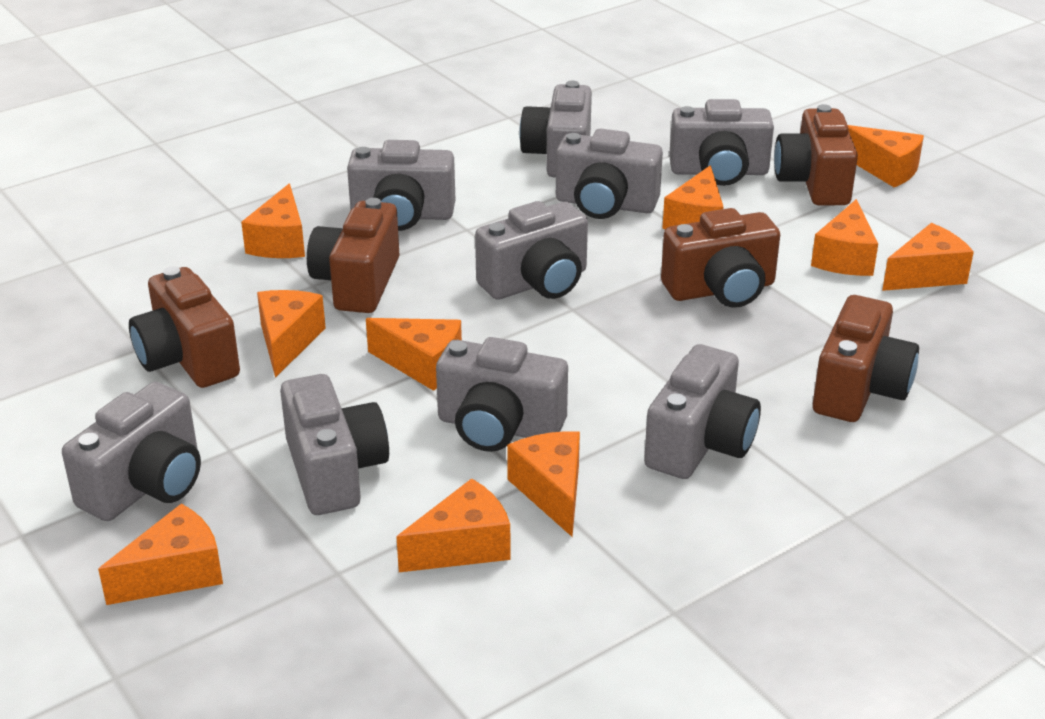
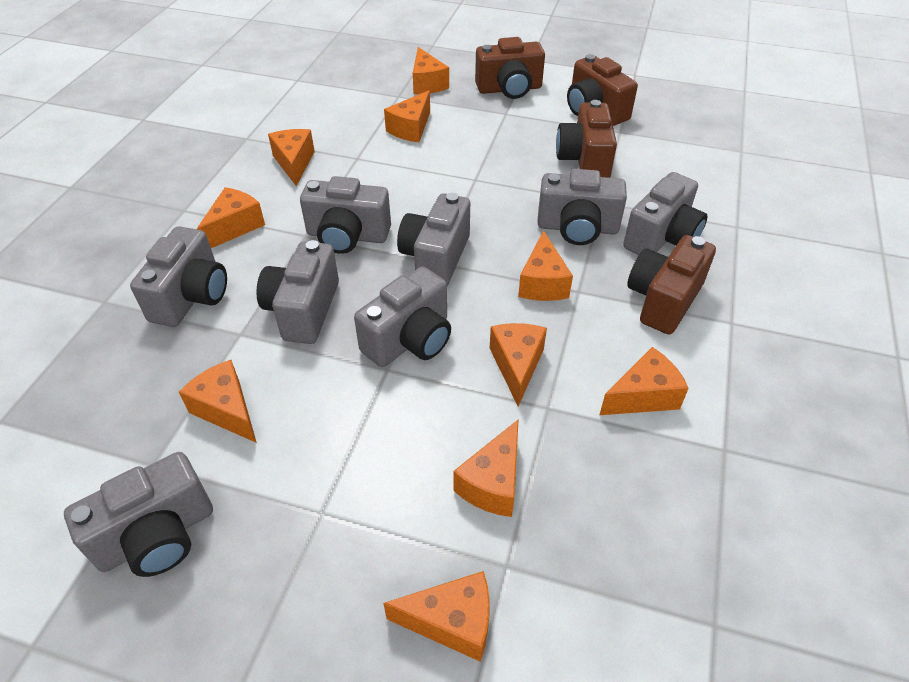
brown camera: 5 -> 4
grey camera: 9 -> 8

